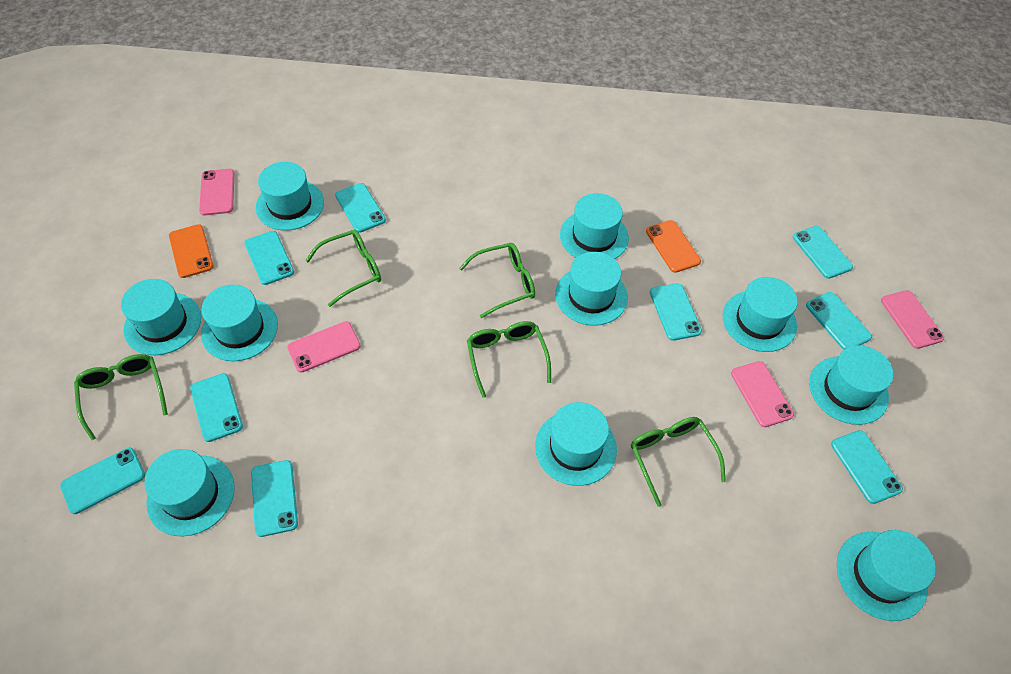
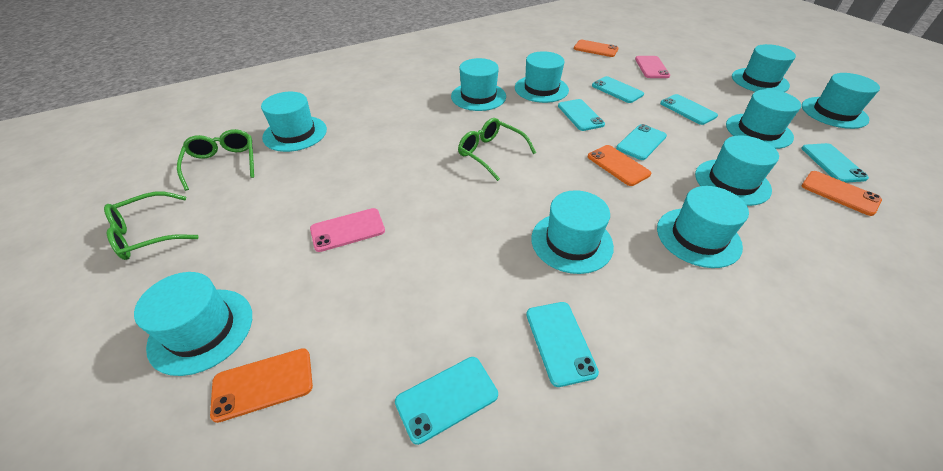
green glasses: 5 -> 3
orange phone: 2 -> 4
pink phone: 4 -> 2
turquoise phone: 9 -> 7

